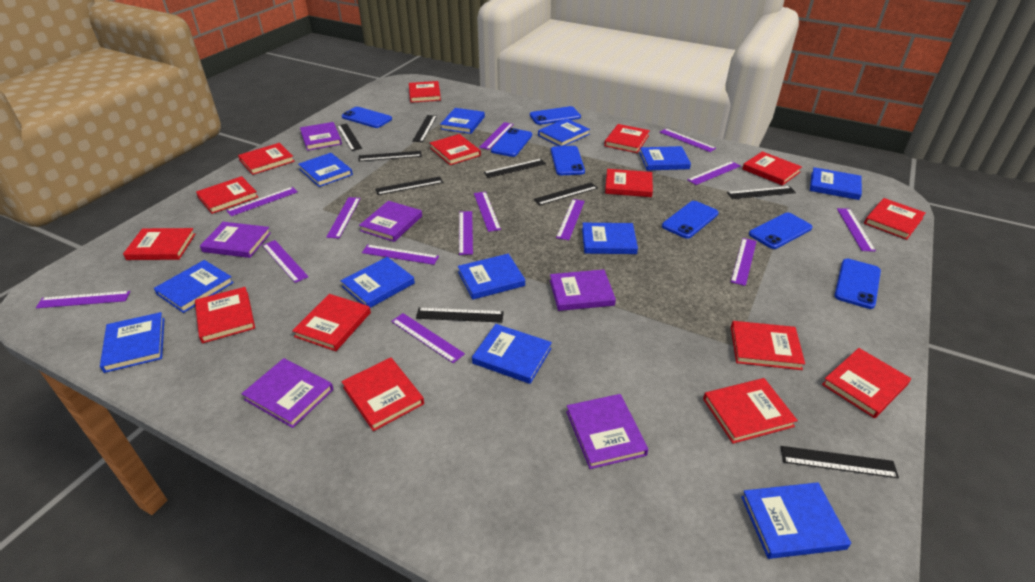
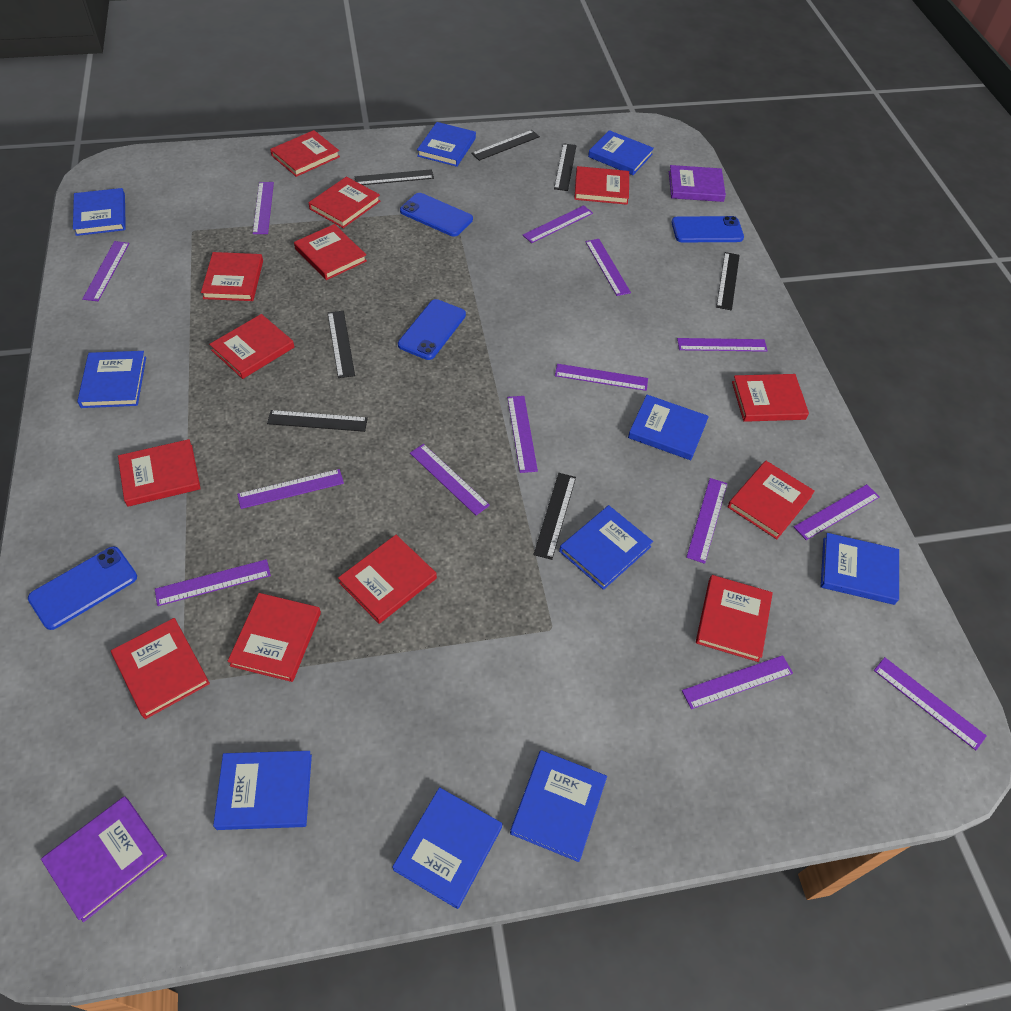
black ruler: 9 -> 7
blue book: 12 -> 10
blue phone: 7 -> 4
purple book: 6 -> 2
red book: 15 -> 13

